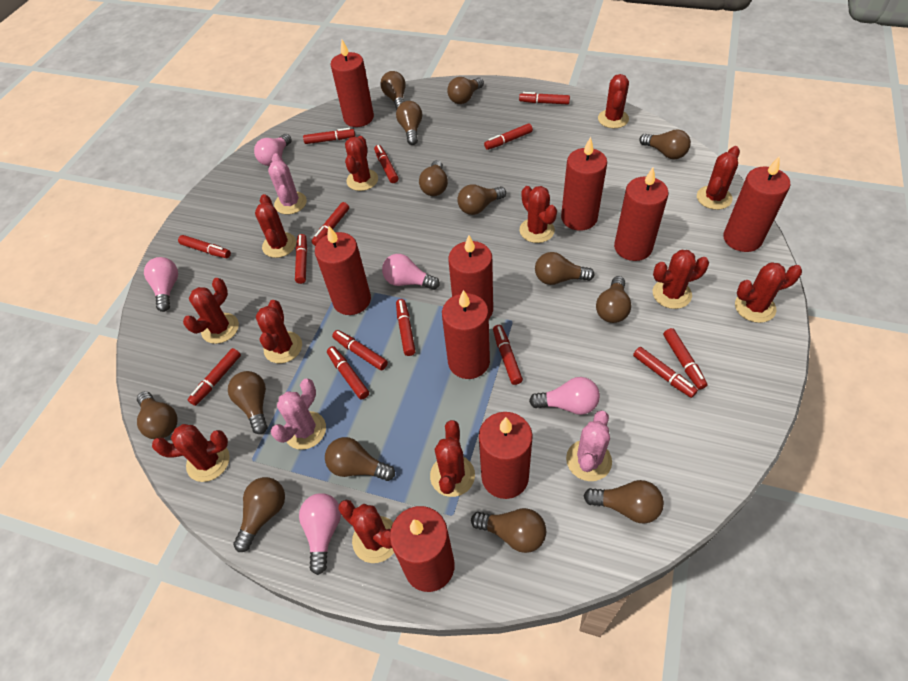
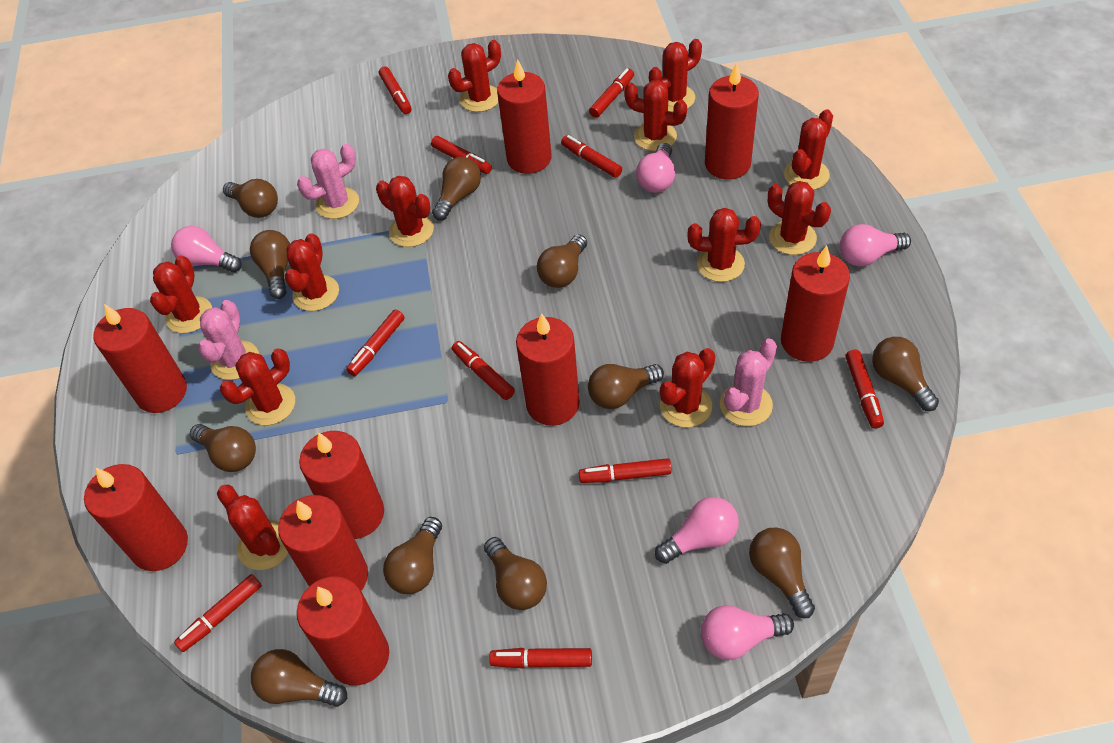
brown light bulb: 14 -> 11
red marker: 14 -> 10

